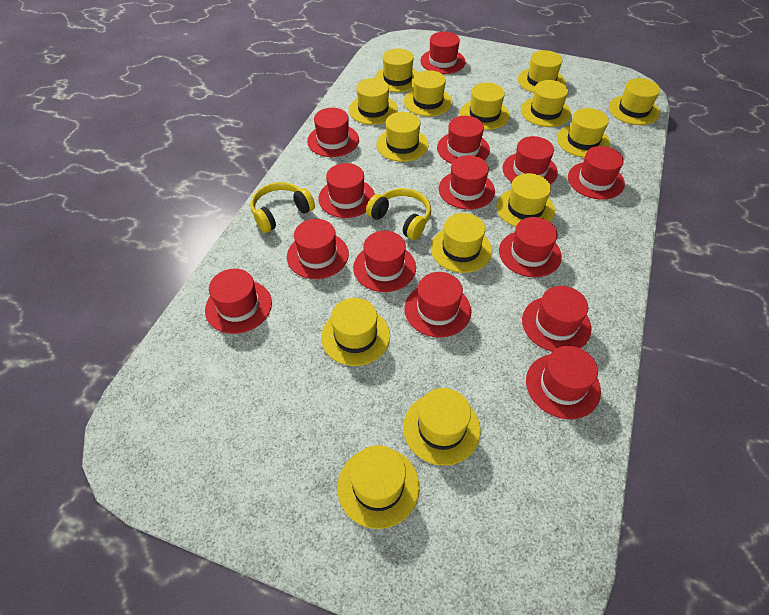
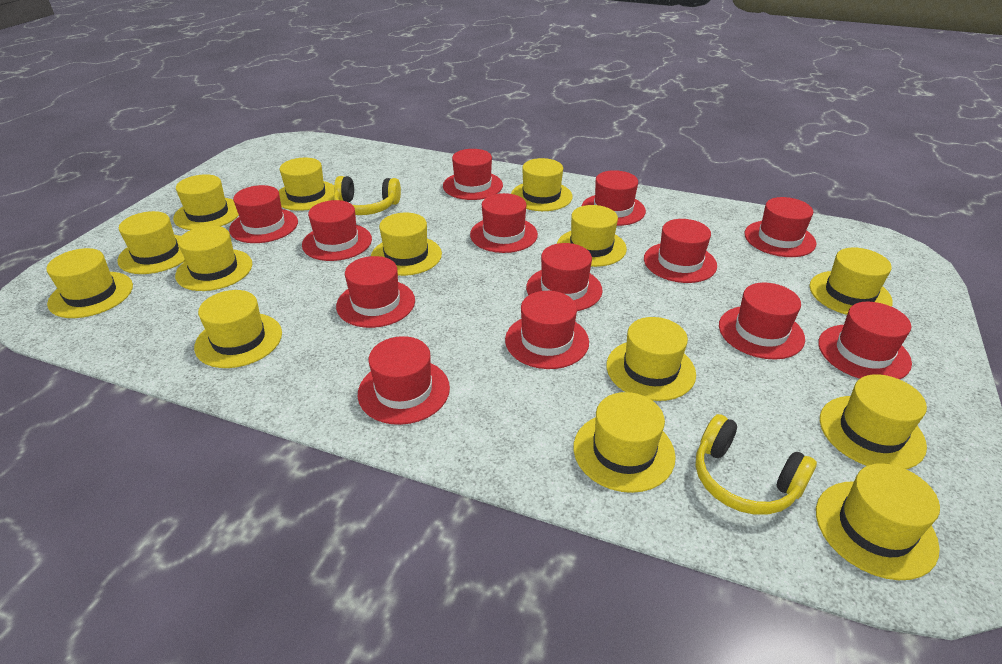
red hat: 14 -> 13

